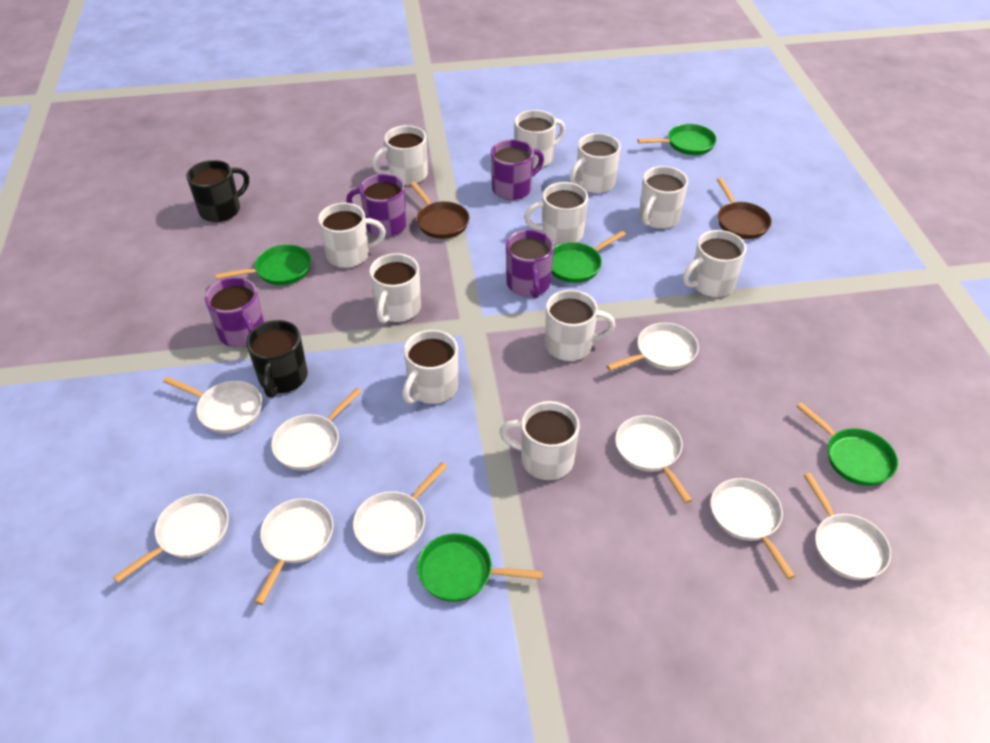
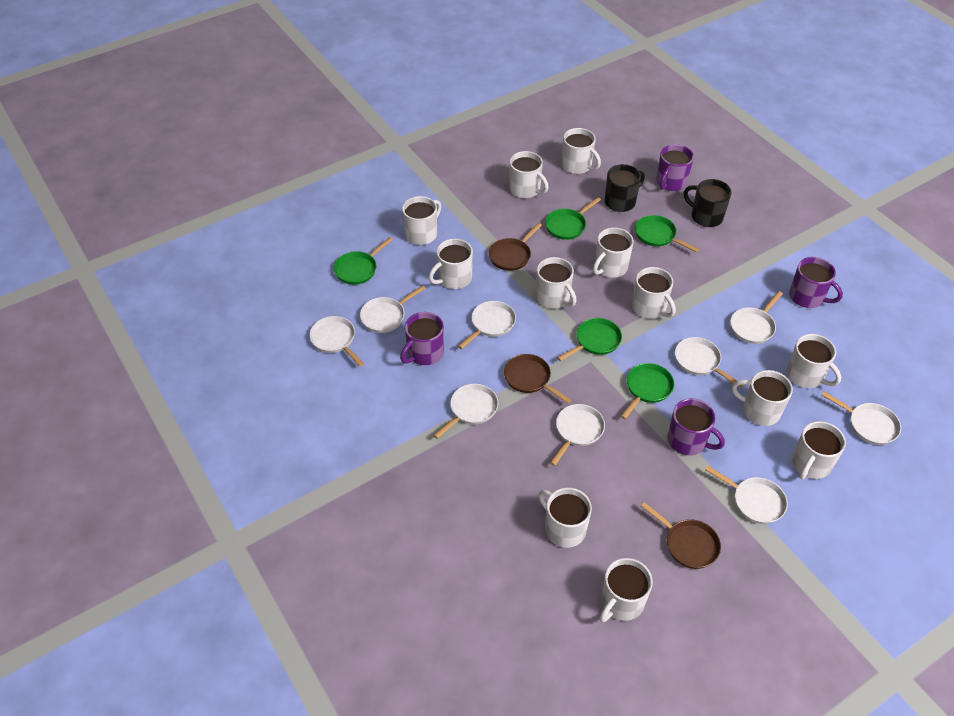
brown pan: 2 -> 3
white mug: 11 -> 12

